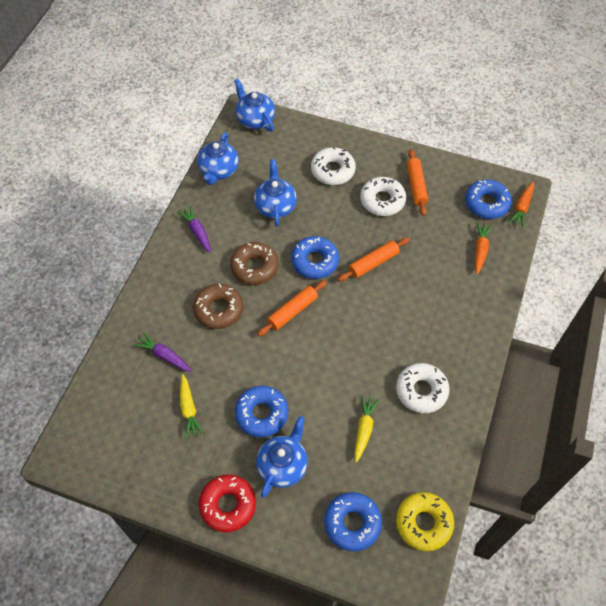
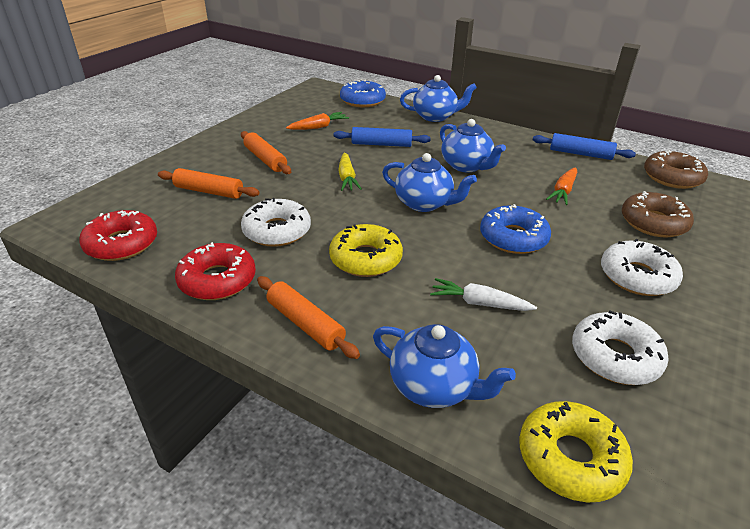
blue donut: 4 -> 2
blue rolling pin: 0 -> 2
purple carrot: 2 -> 0
red donut: 1 -> 2
white carrot: 0 -> 1
yellow carrot: 2 -> 1
yellow donut: 1 -> 2

